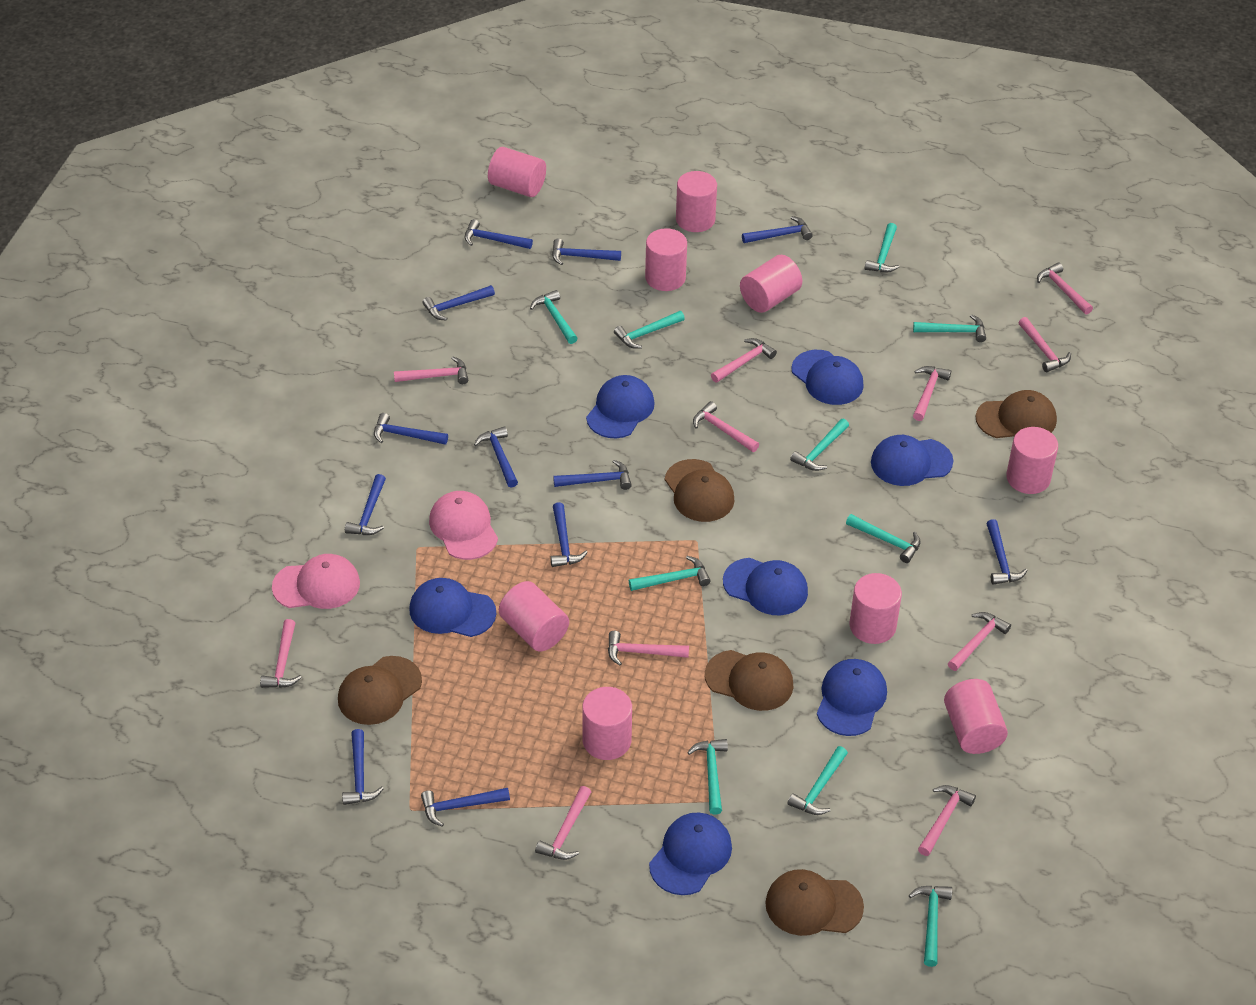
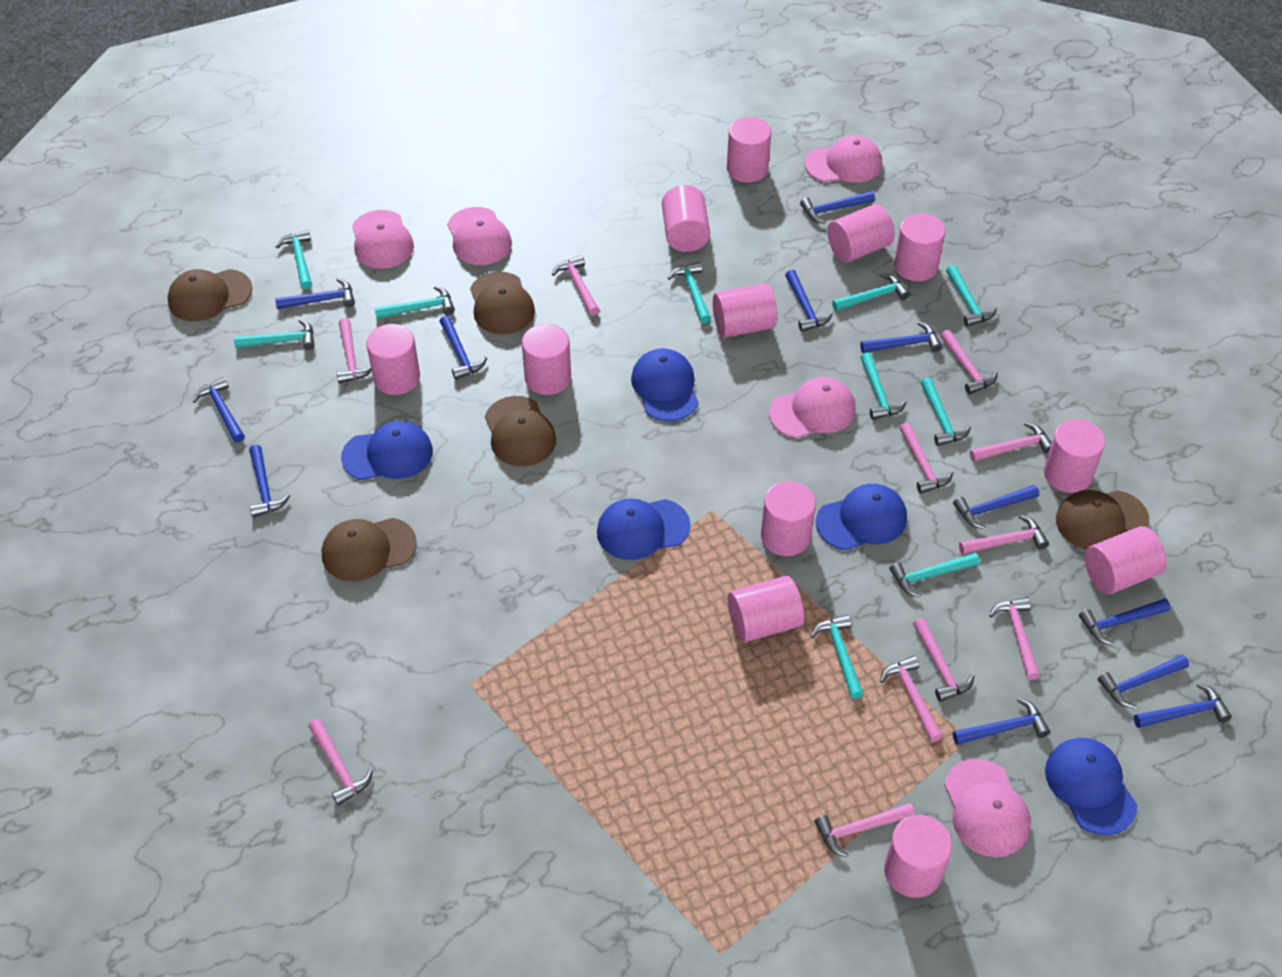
blue cap: 7 -> 5
pink cap: 2 -> 5
pink cylinder: 9 -> 12

